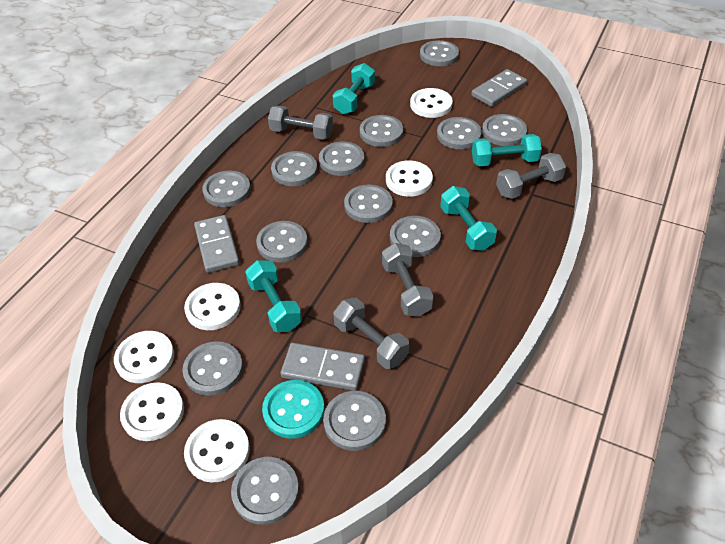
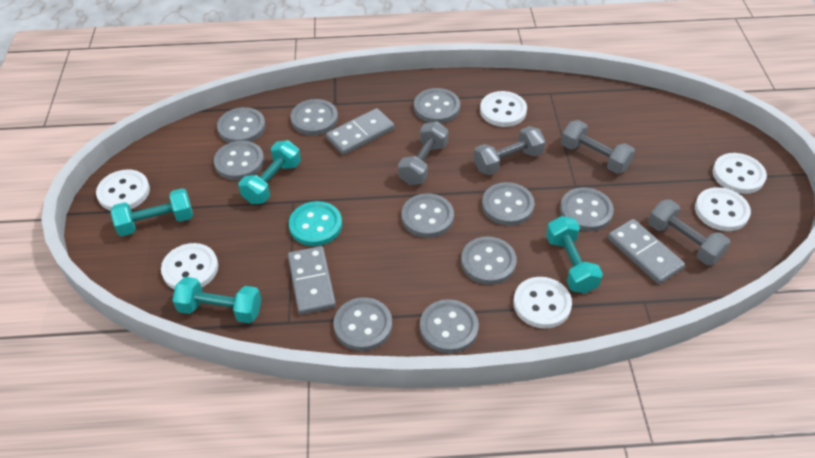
grey button: 13 -> 10

